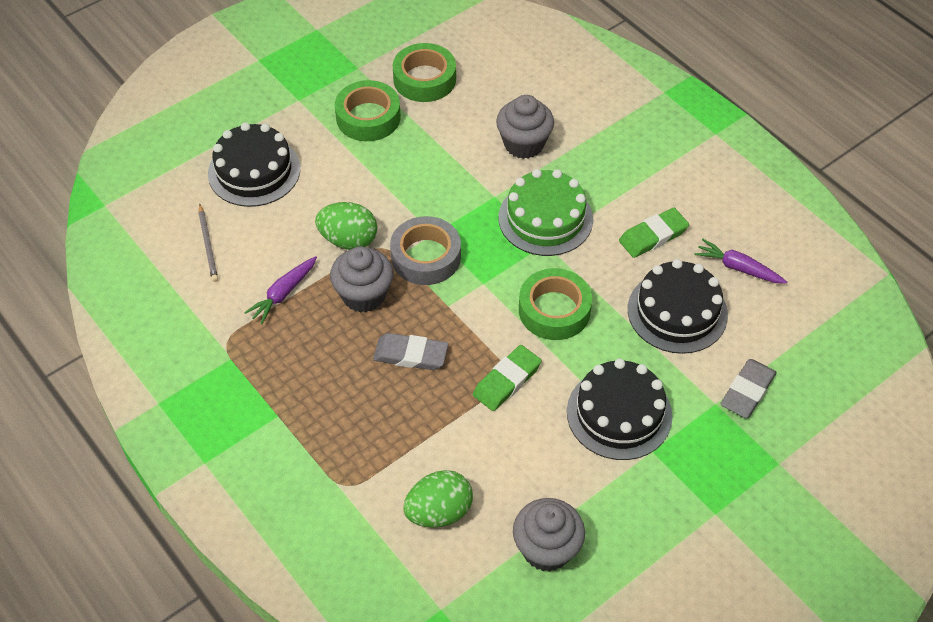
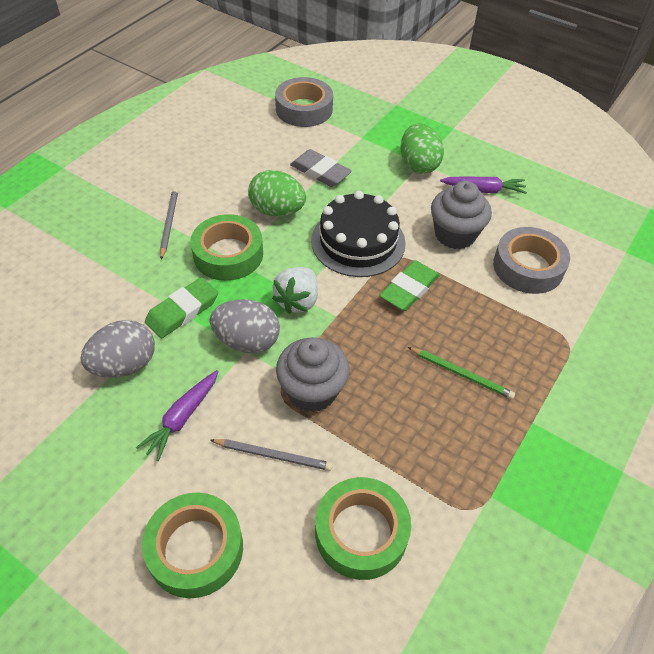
black cake: 3 -> 1
green cake: 1 -> 0
green pencil: 0 -> 1
grey cupcake: 3 -> 2
grey egg: 0 -> 2
grey eraser: 2 -> 1
grey pencil: 1 -> 2
grey tape: 1 -> 2
white strawberry: 0 -> 1

